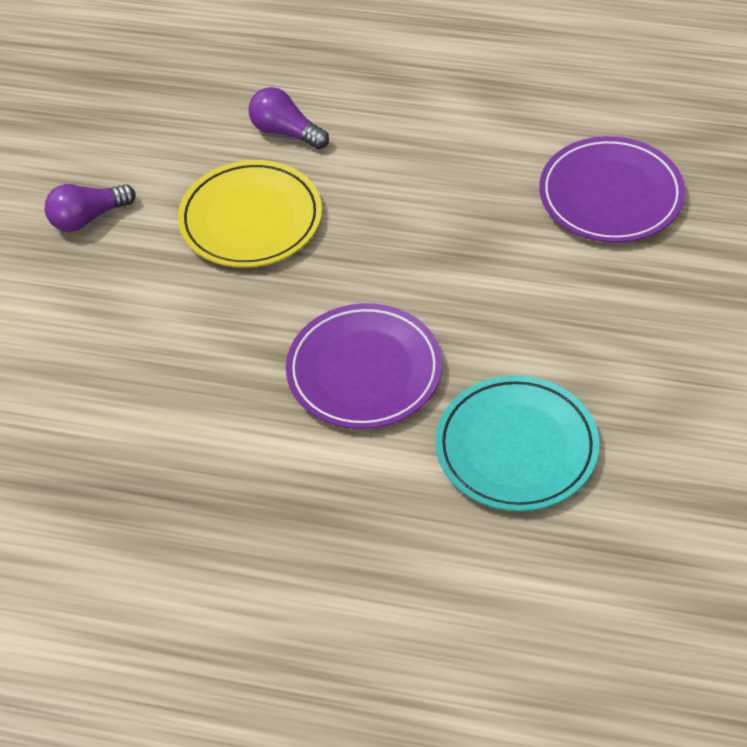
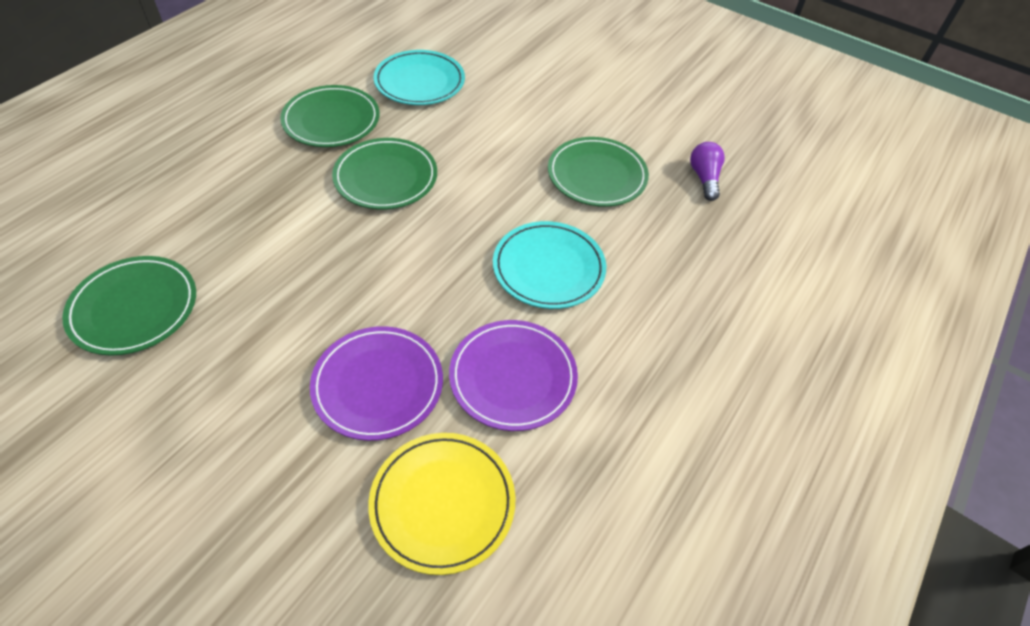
green plate: 0 -> 4
purple light bulb: 2 -> 1
turquoise plate: 1 -> 2

